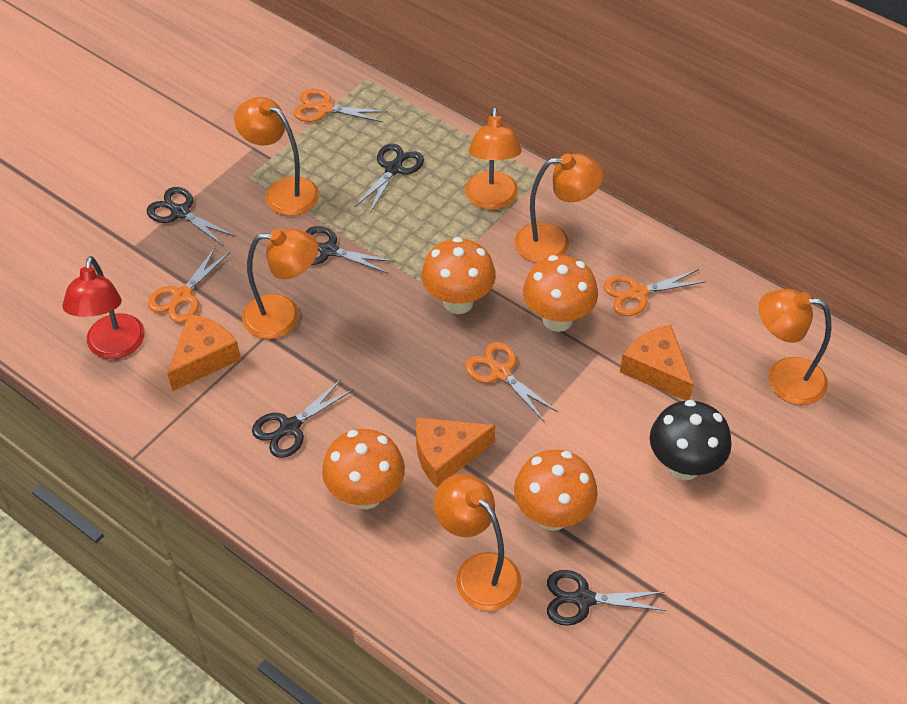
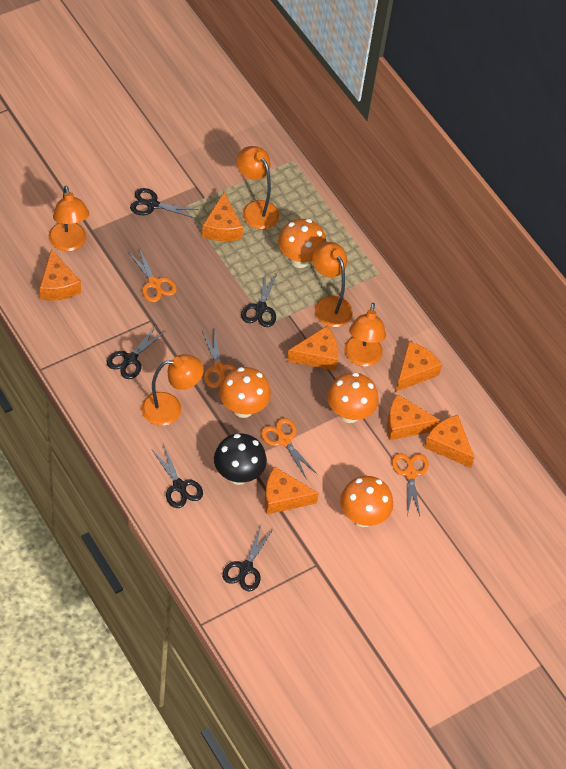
orange cheese: 3 -> 7
orange lamp: 6 -> 5
red lamp: 1 -> 0

